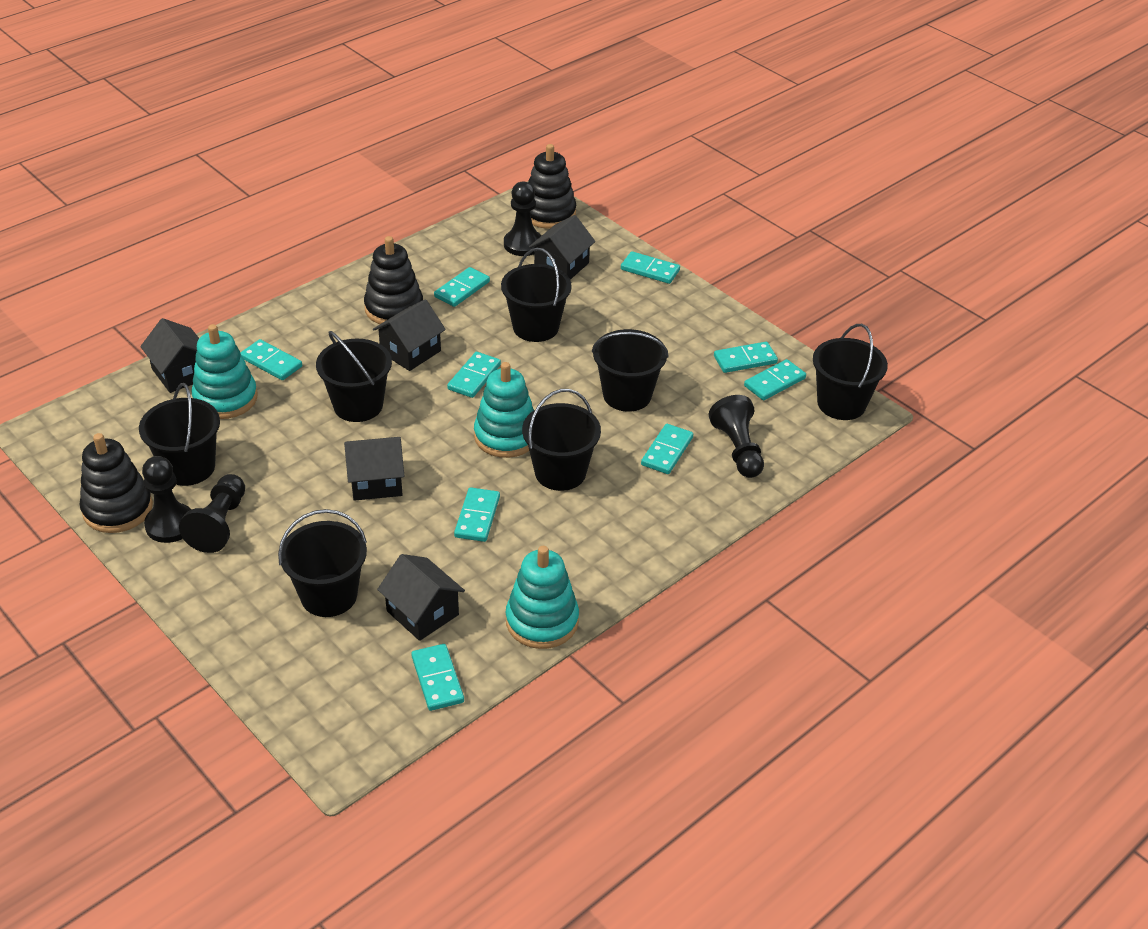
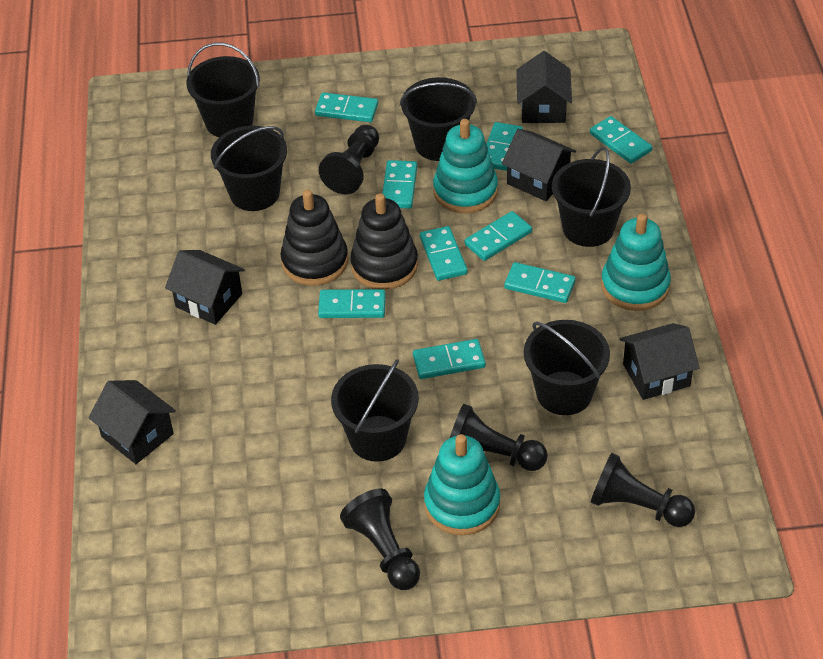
black bucket: 7 -> 6
black stacking toy: 3 -> 2

